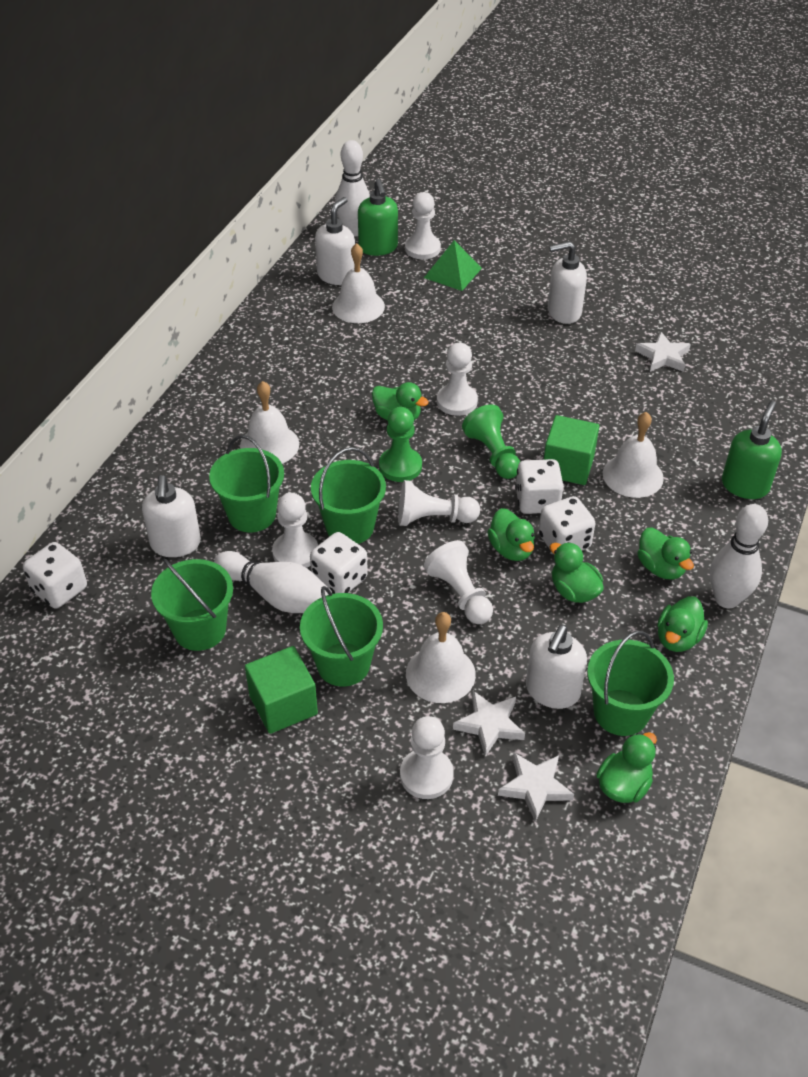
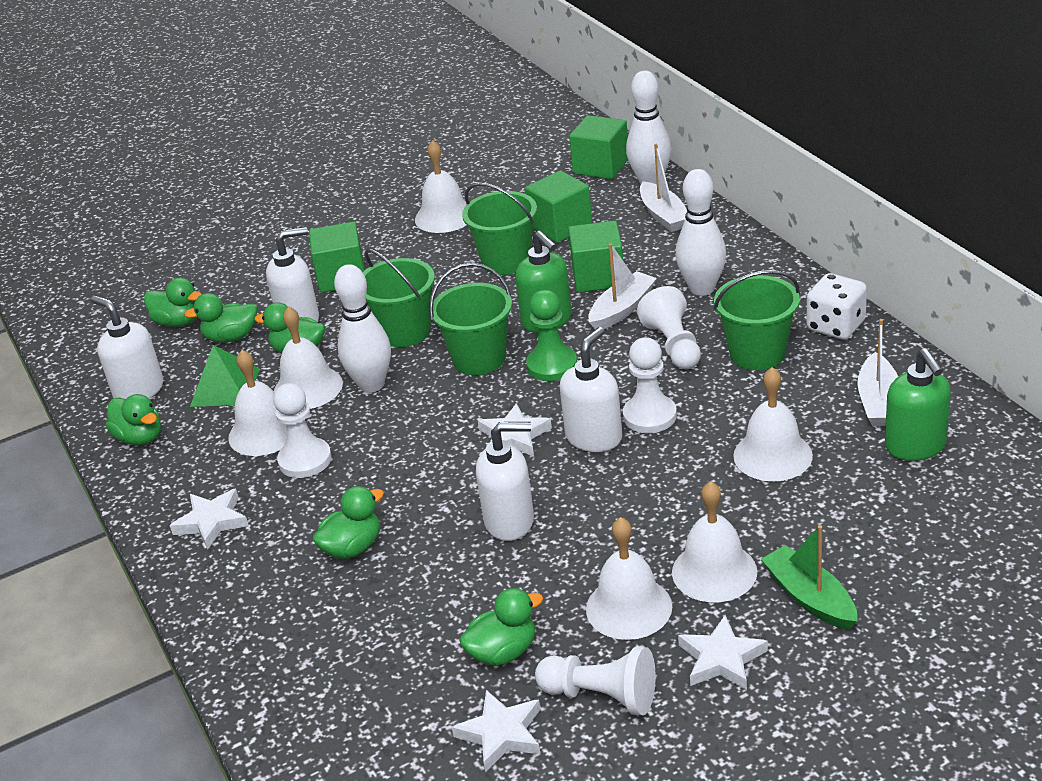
green boat: 0 -> 1
green bucket: 5 -> 4
green cube: 2 -> 4
green pawn: 2 -> 1
white bell: 4 -> 6
white boat: 0 -> 3
white dice: 4 -> 1
white pawn: 6 -> 4
white star: 3 -> 4

